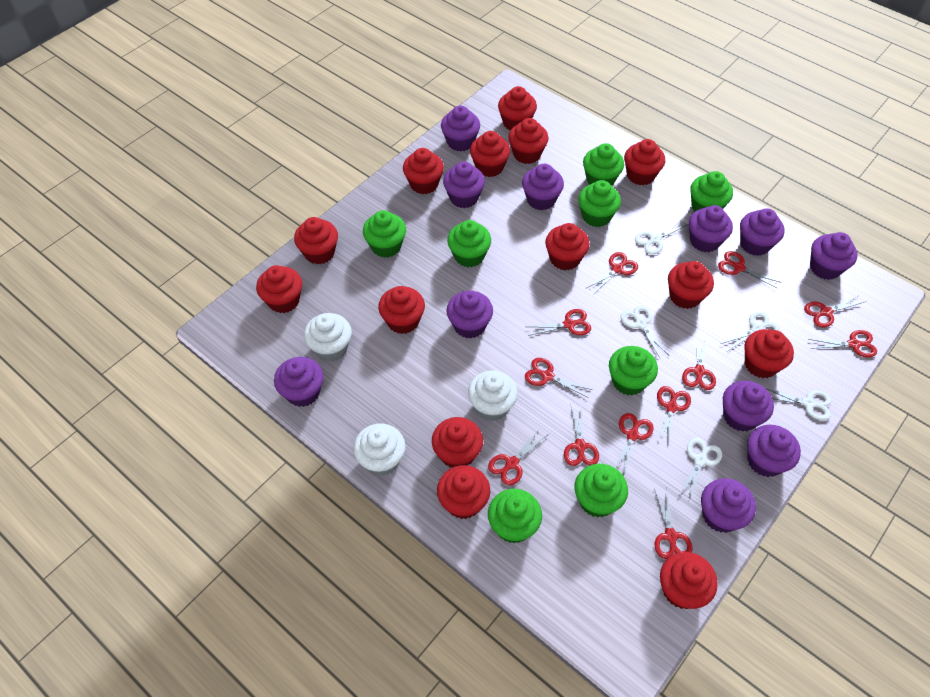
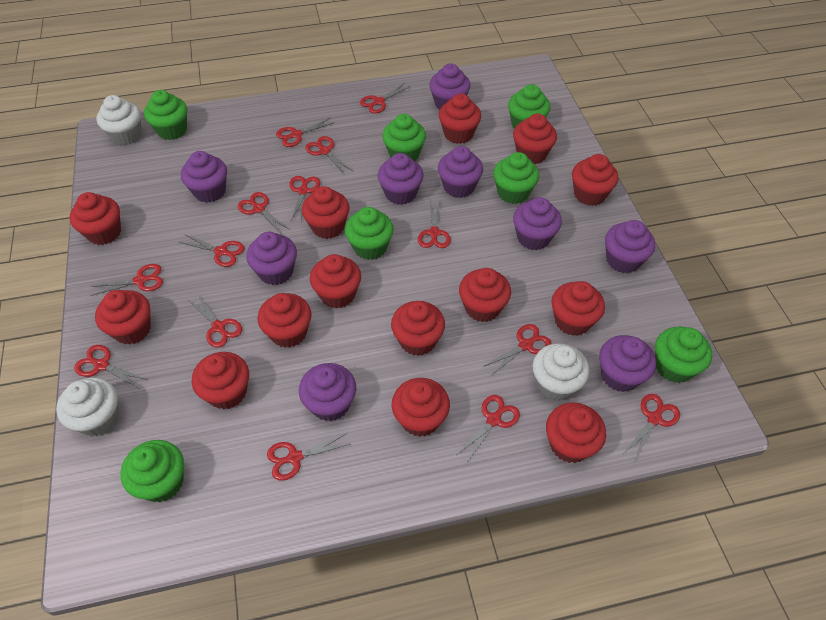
green cupcake: 8 -> 7
purple cupcake: 11 -> 9
red scissors: 12 -> 14
white scissors: 5 -> 0

